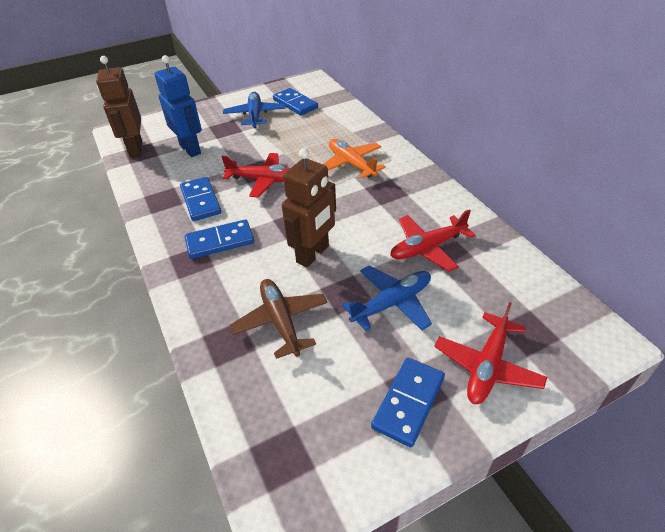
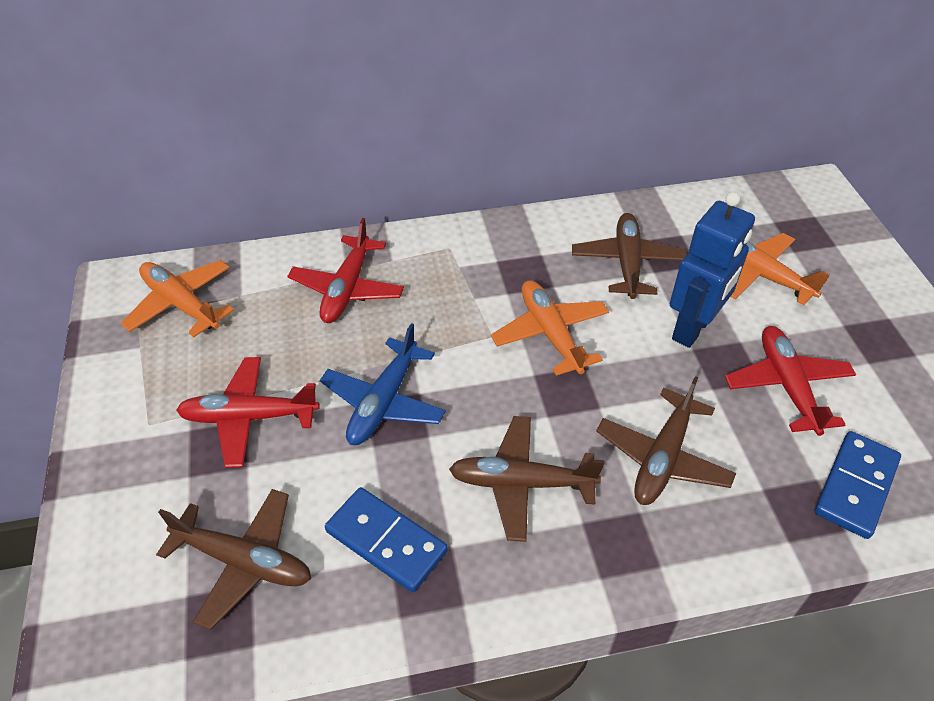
blue domino: 4 -> 2
blue plane: 2 -> 1
brown plane: 1 -> 4
brown robot: 2 -> 0
orange plane: 1 -> 3

